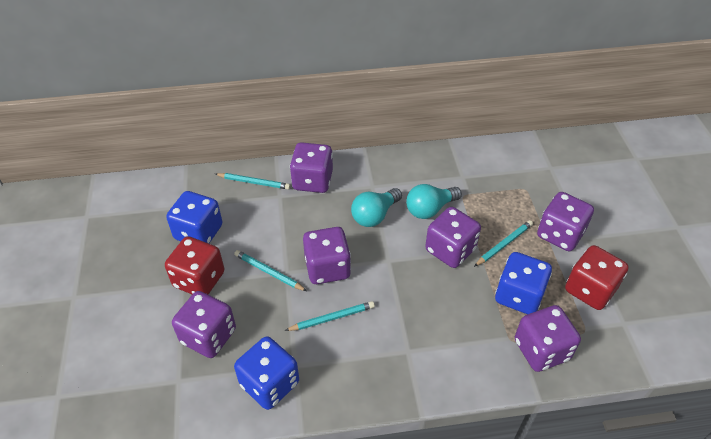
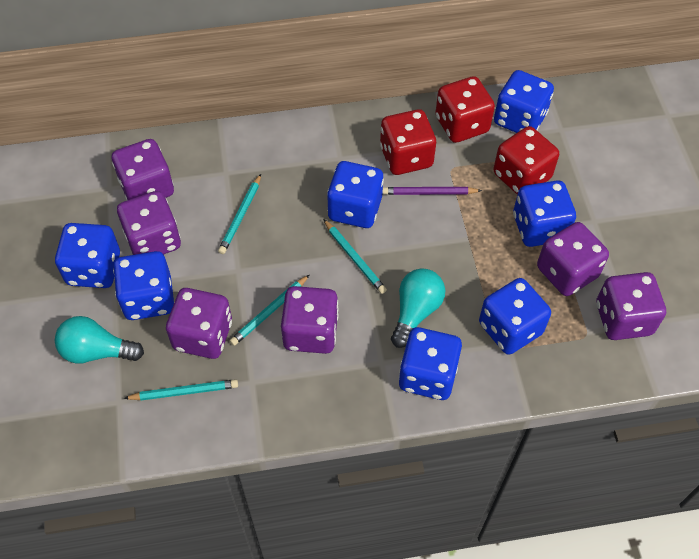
blue dice: 3 -> 7
purple pencil: 0 -> 1
red dice: 2 -> 3

